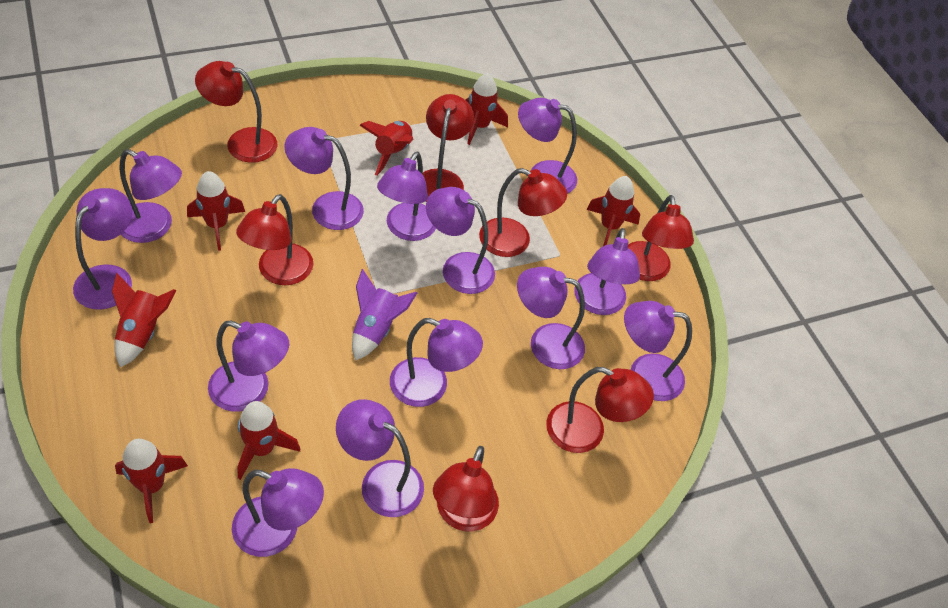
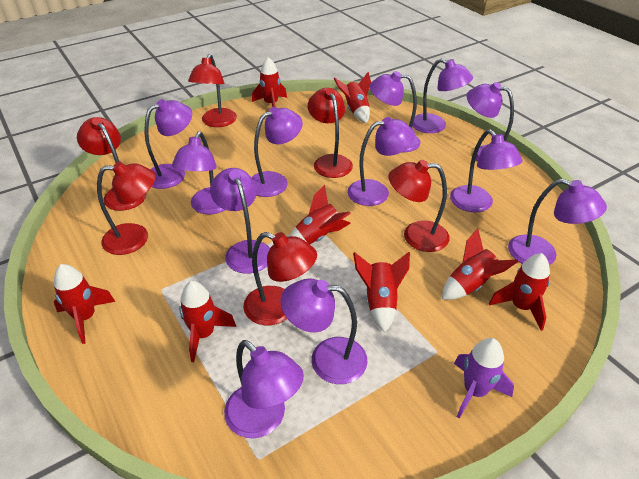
purple lamp: 13 -> 12
red lamp: 7 -> 6
red rocket: 7 -> 8

